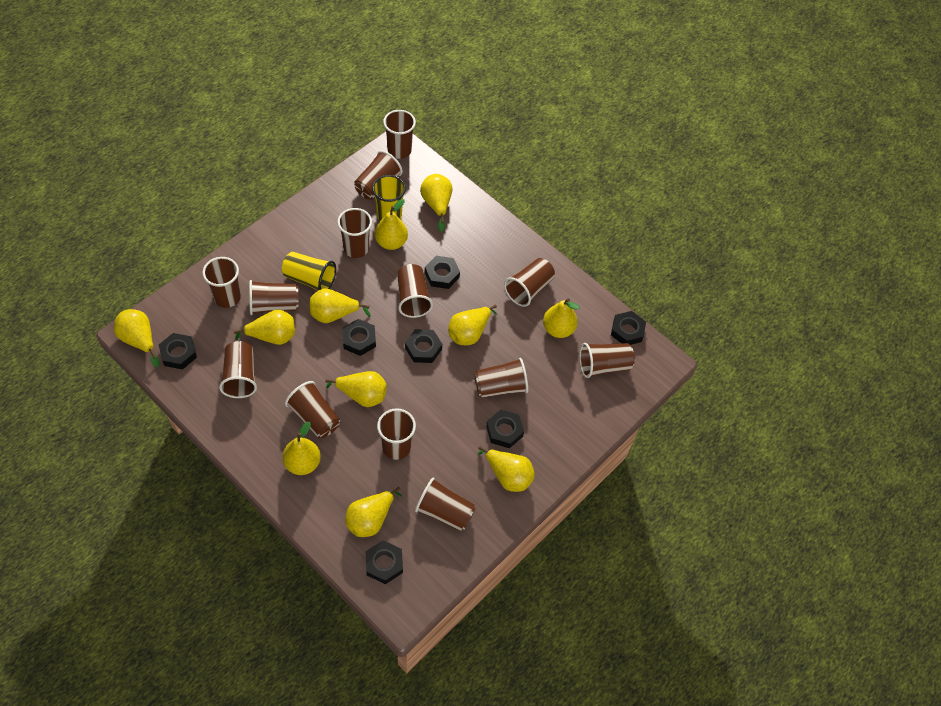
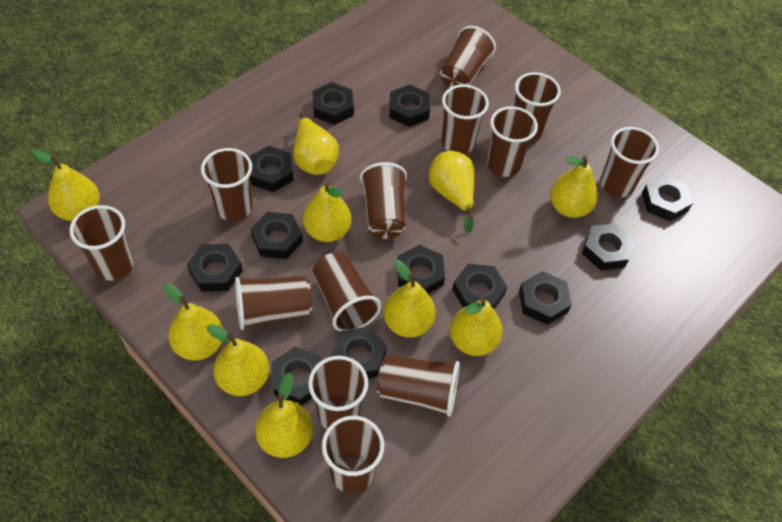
black nut: 7 -> 12
yellow cup: 2 -> 0
yellow pear: 11 -> 10

